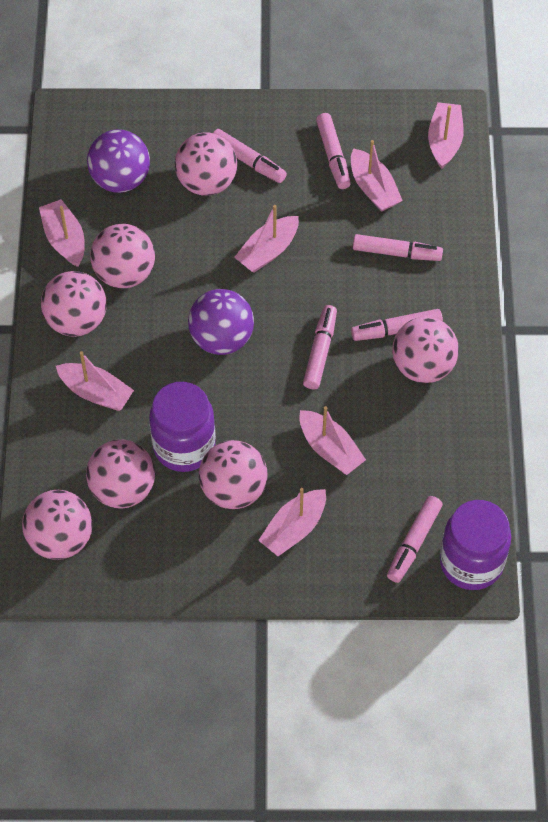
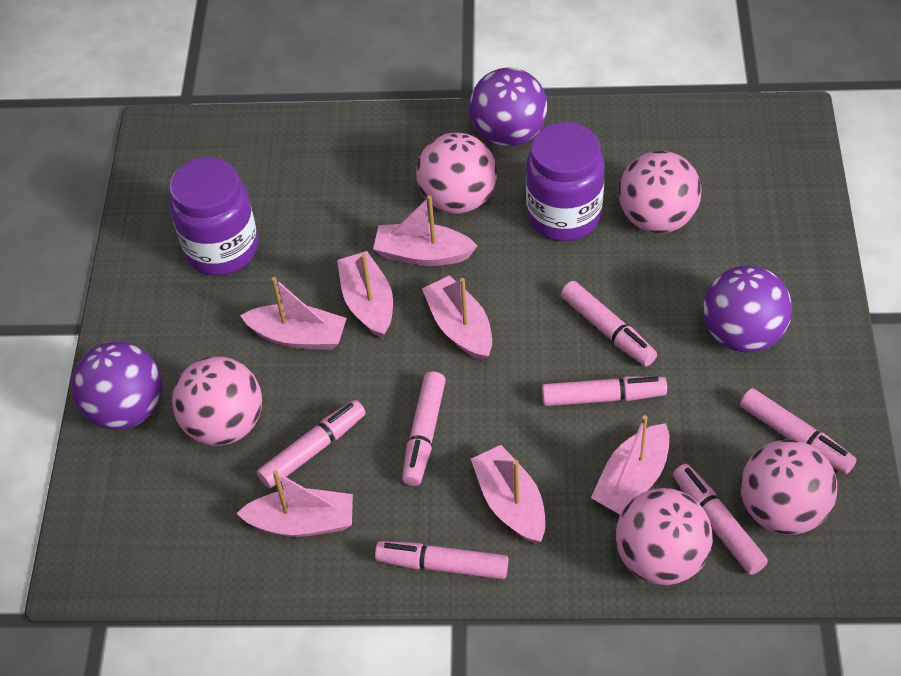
pink ball: 7 -> 5
pink marker: 6 -> 7
purple ball: 2 -> 3

